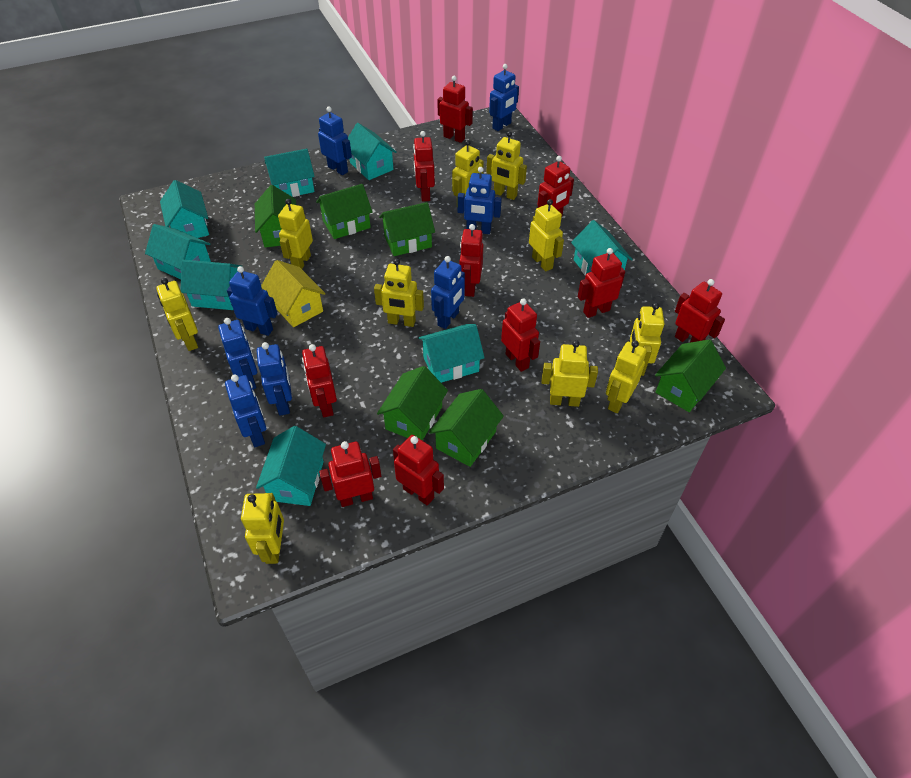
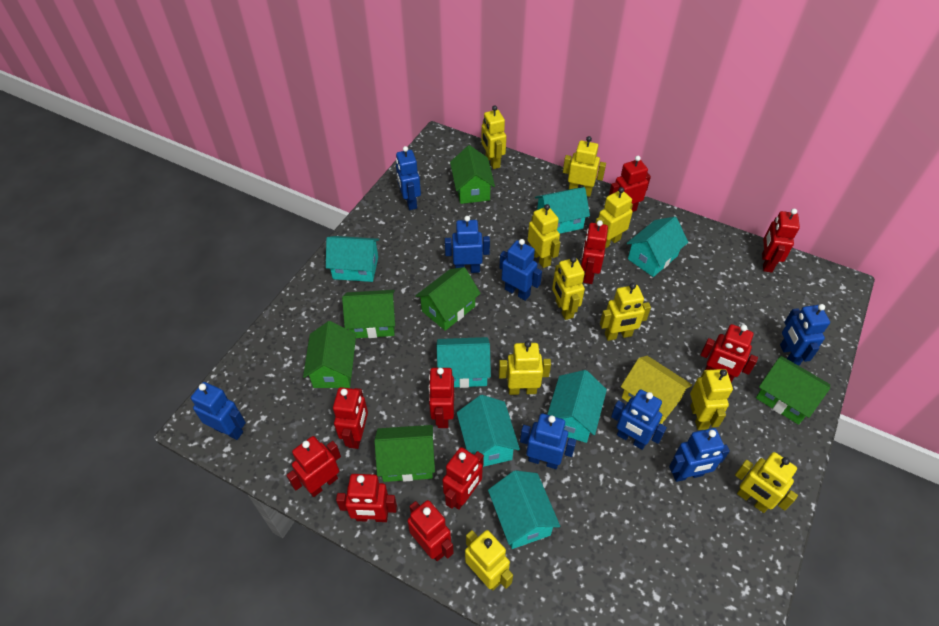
turquoise house: 8 -> 7

